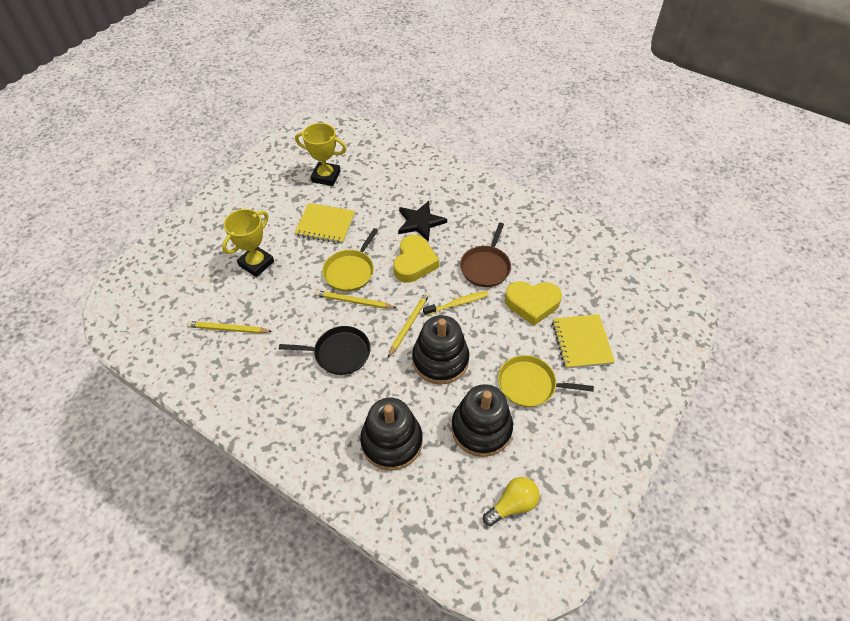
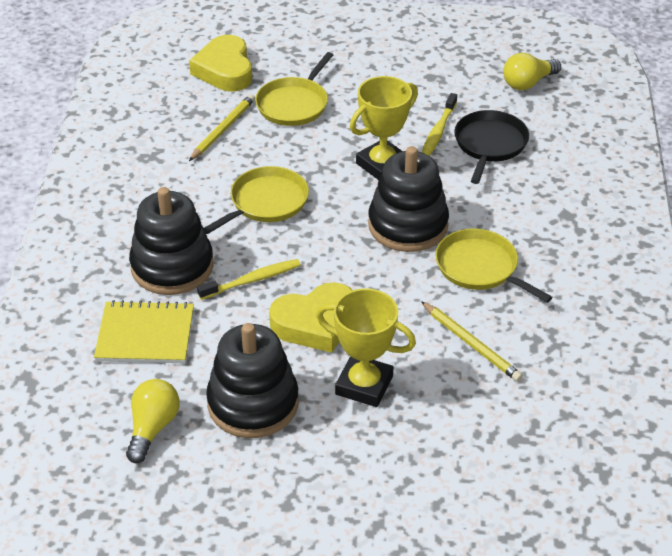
black star: 1 -> 0
brown pan: 1 -> 0
yellow light bulb: 1 -> 2
yellow notebook: 2 -> 1
yellow pan: 2 -> 3
yellow pencil: 3 -> 2
yellow toothbrush: 1 -> 2

